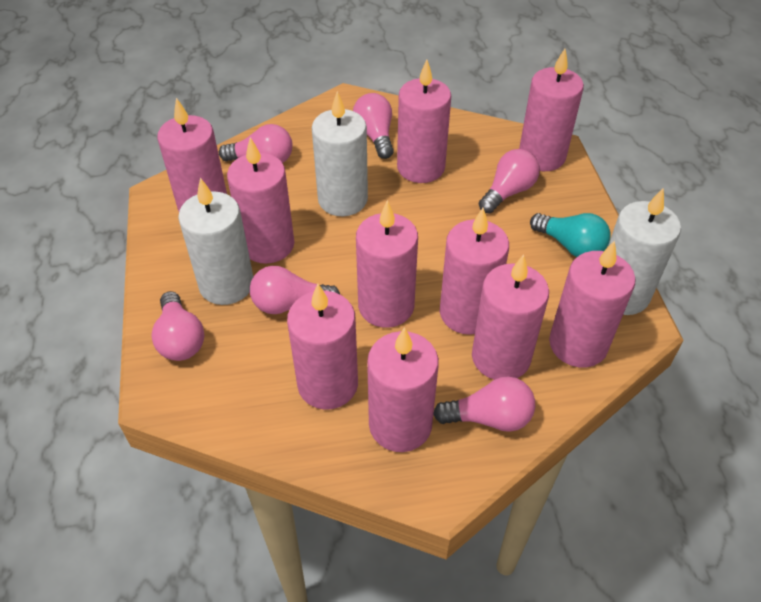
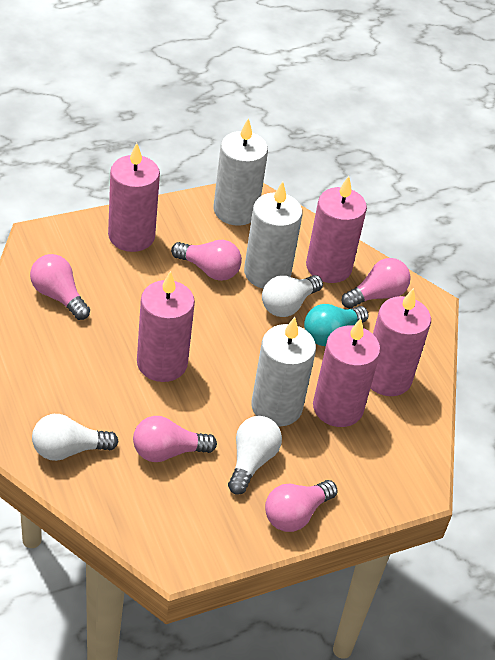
pink candle: 10 -> 5
pink light bulb: 6 -> 5
white light bulb: 0 -> 3

